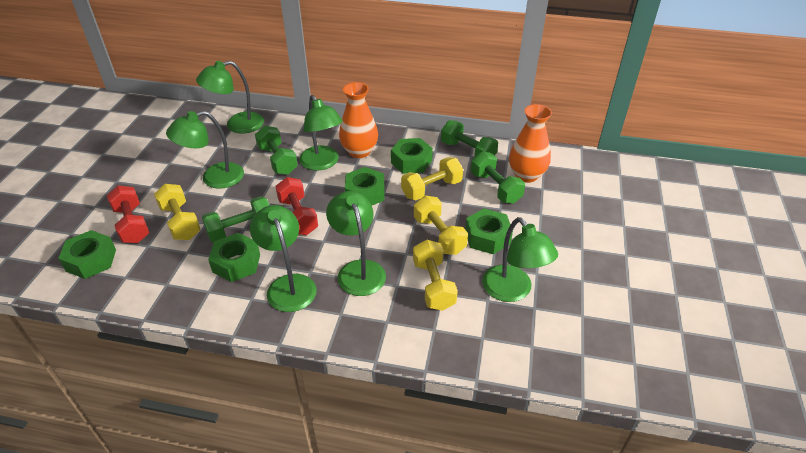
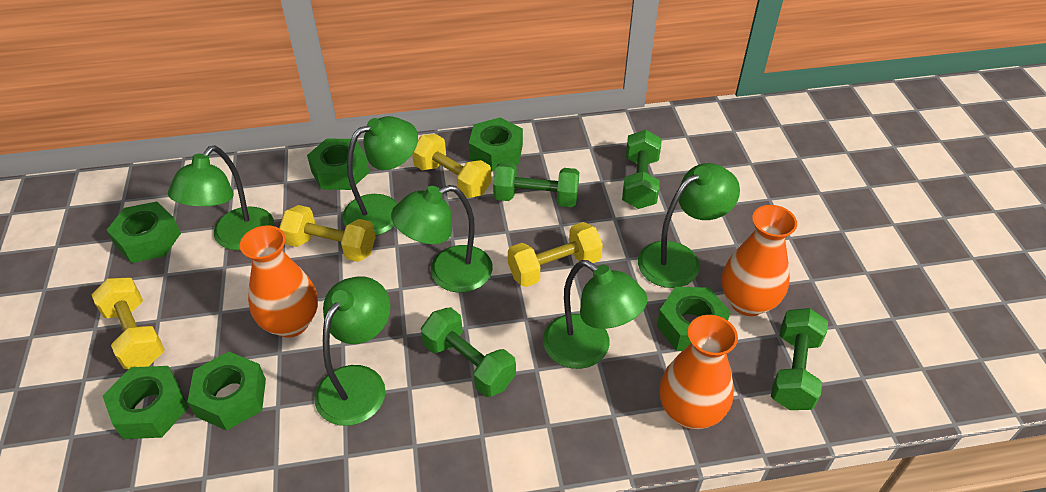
green nut: 5 -> 6
orange vase: 2 -> 3
red dumbbell: 2 -> 0

